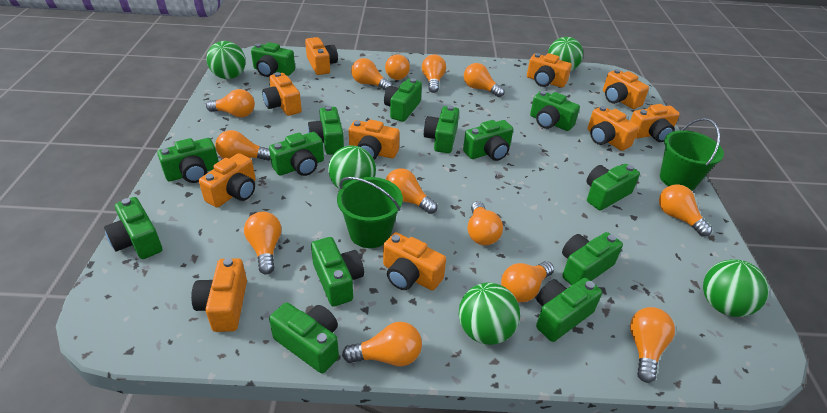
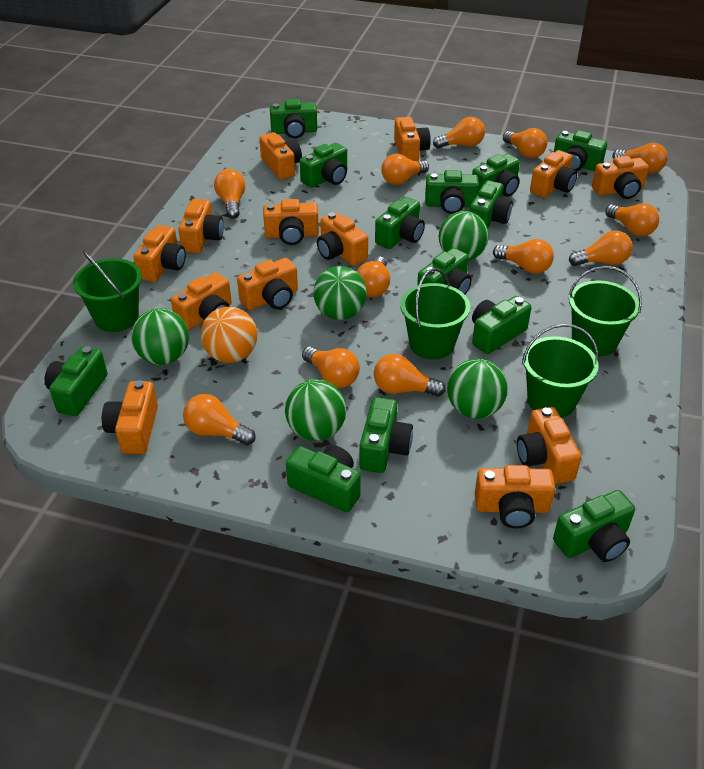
green bucket: 2 -> 4
green camera: 14 -> 13
orange ball: 0 -> 1
orange camera: 10 -> 13
orange light bulb: 13 -> 12

